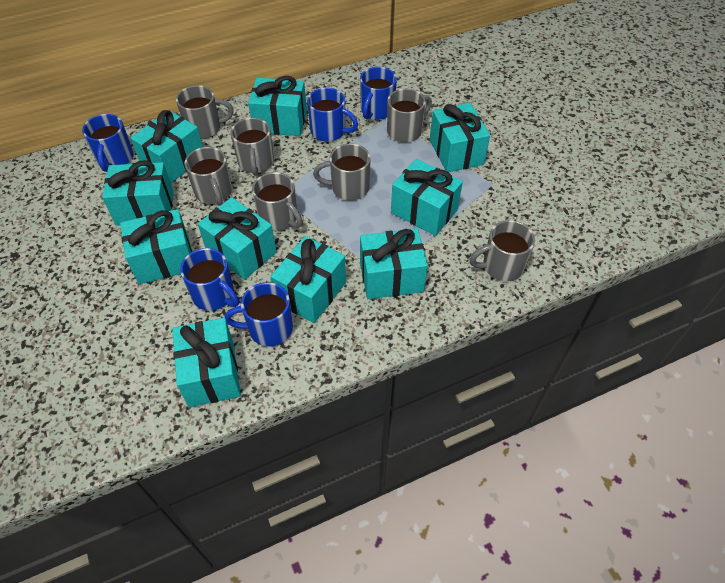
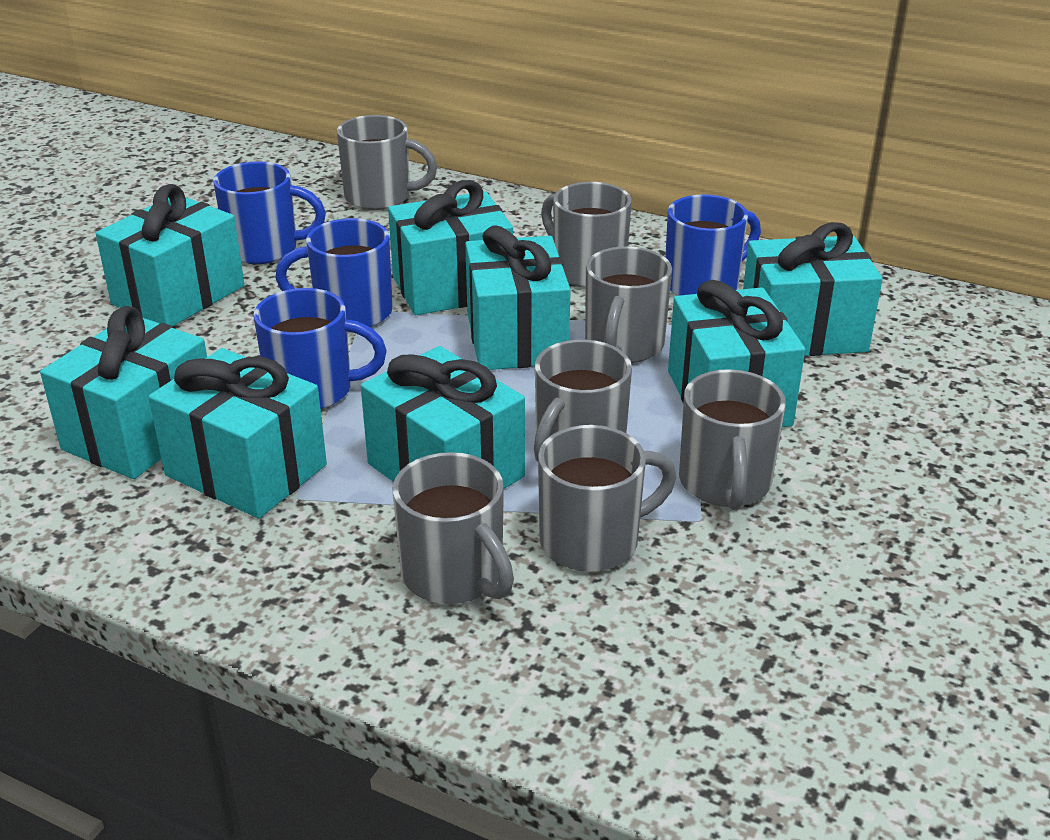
blue mug: 5 -> 4
turquoise gift: 10 -> 8

